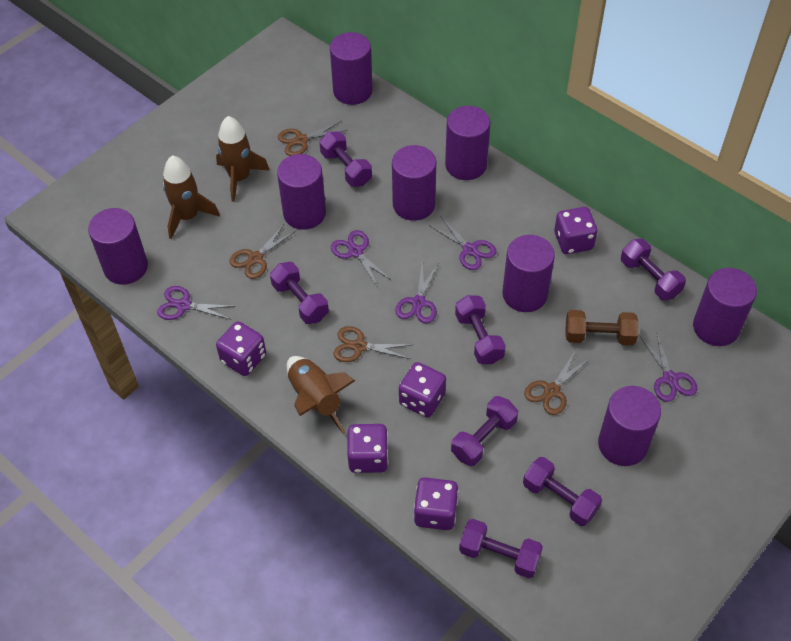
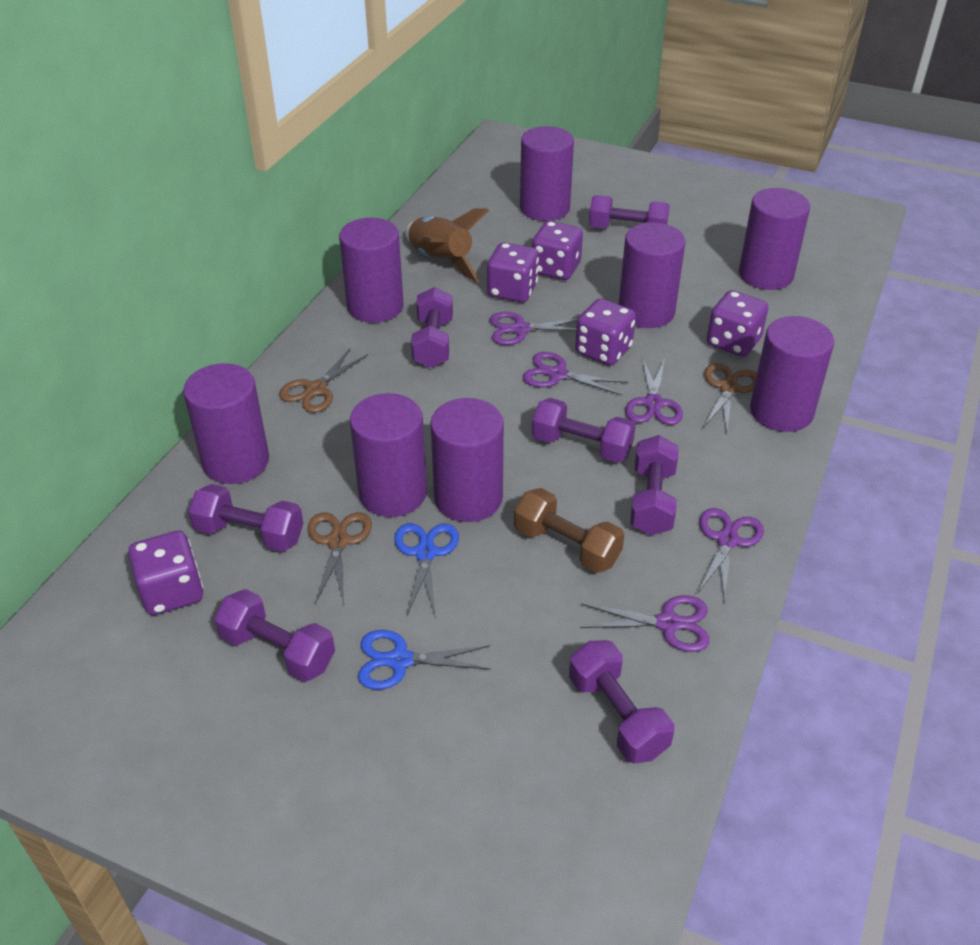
blue scissors: 0 -> 2
brown rocket: 3 -> 1
brown scissors: 4 -> 3

